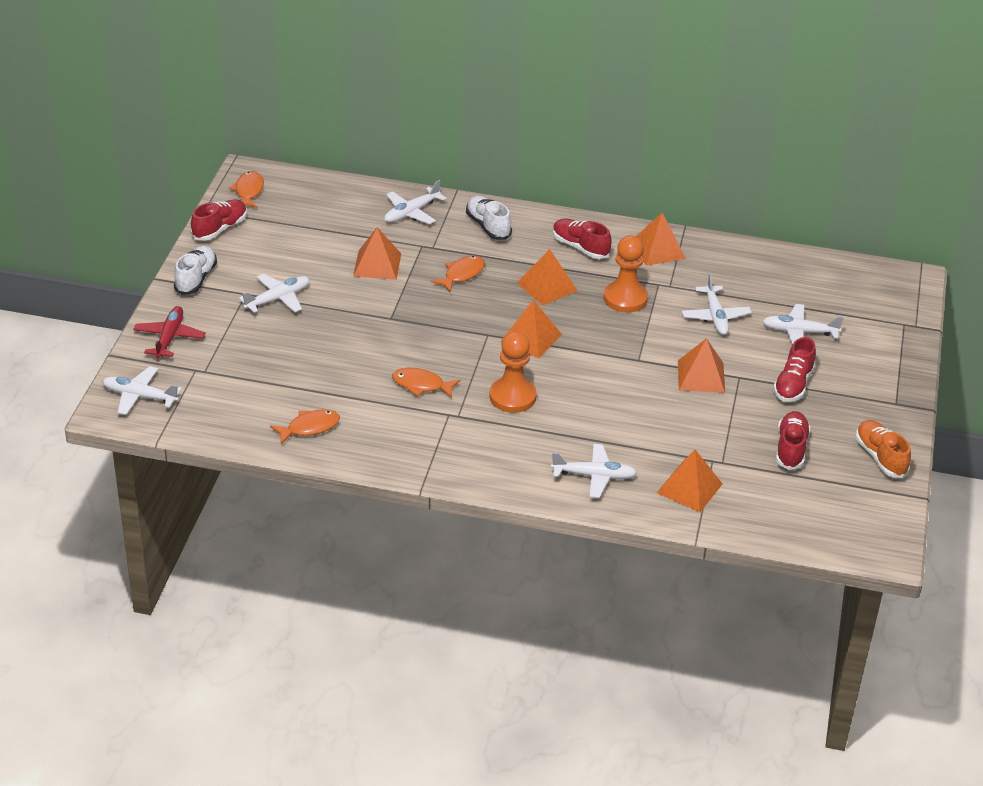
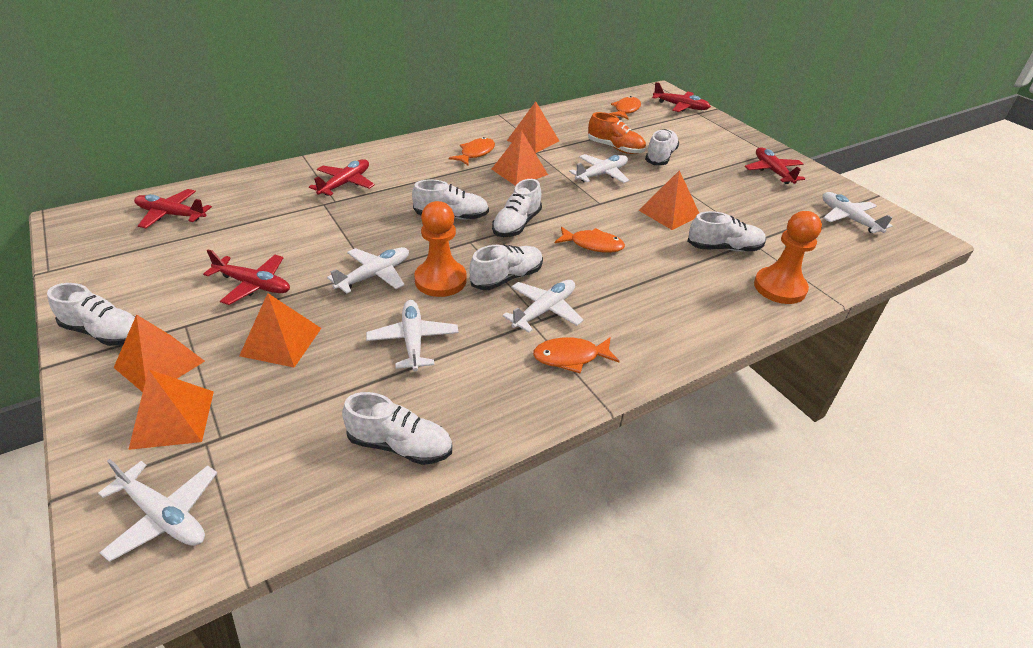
red plane: 1 -> 5
red shoe: 4 -> 0
white shoe: 2 -> 7

